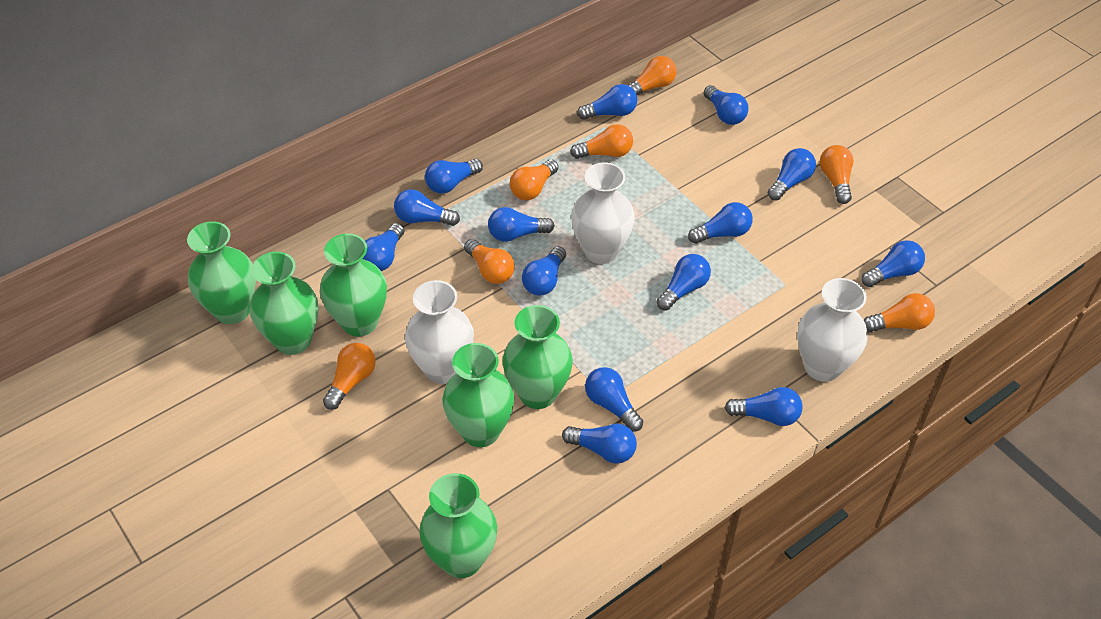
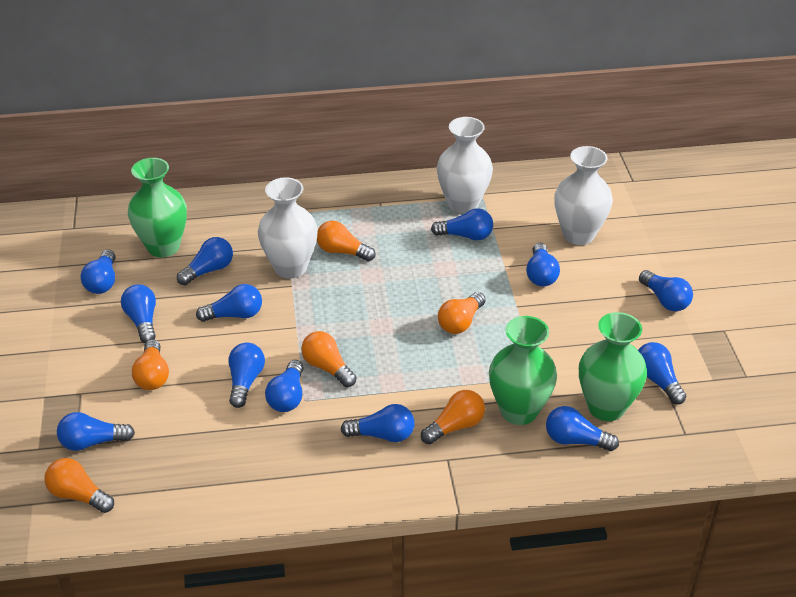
blue light bulb: 14 -> 13
green vase: 6 -> 3
orange light bulb: 7 -> 6

